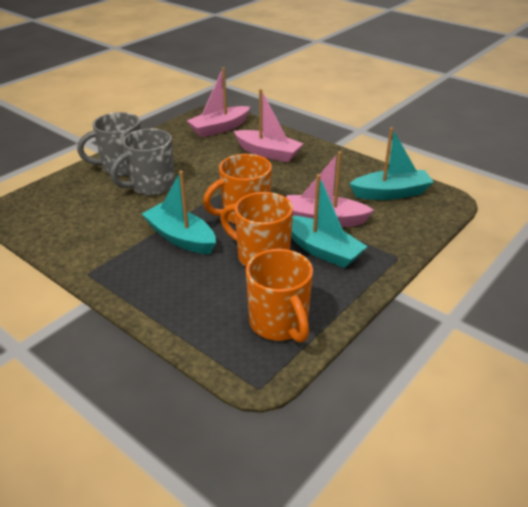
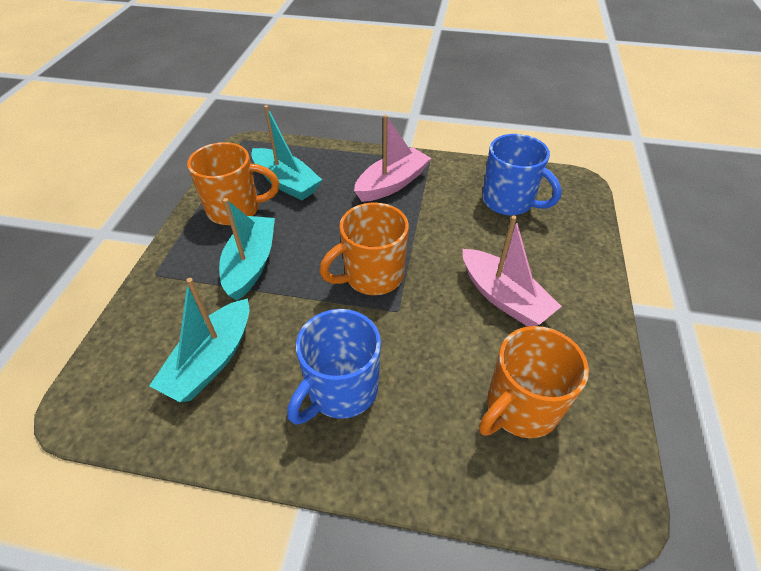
blue mug: 0 -> 2
grey mug: 2 -> 0
pink boat: 3 -> 2

